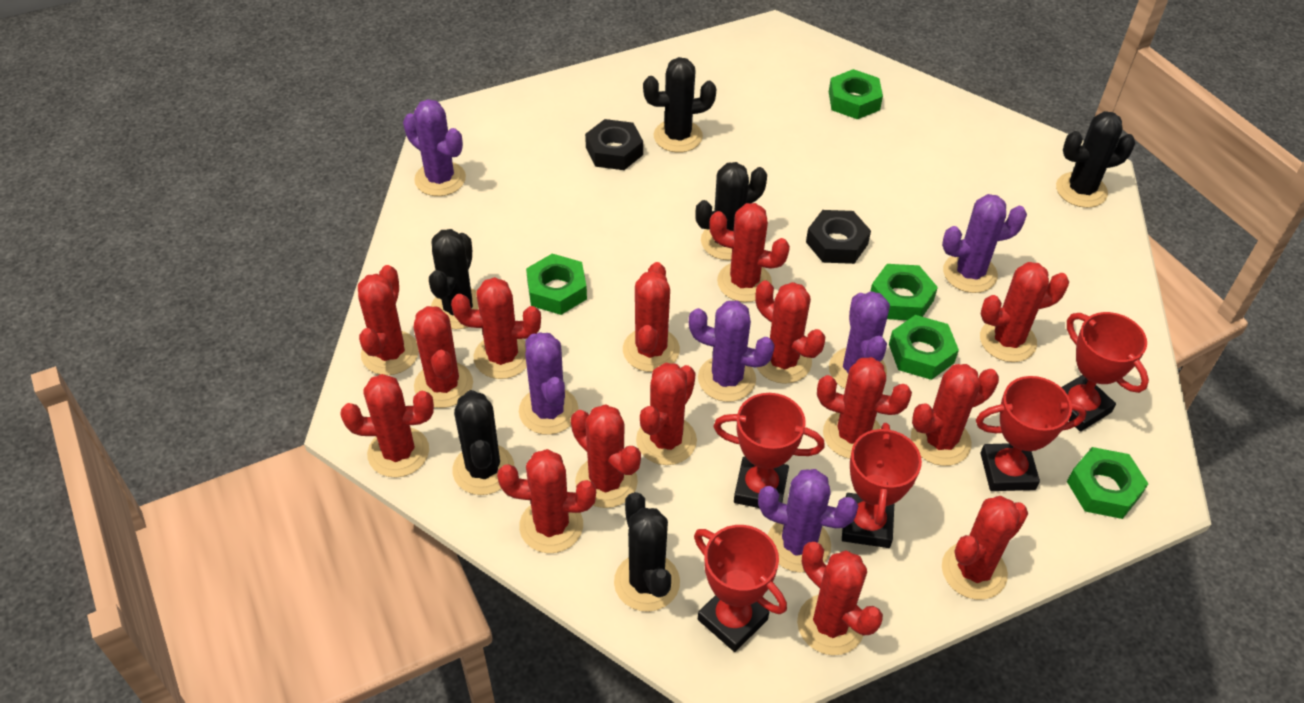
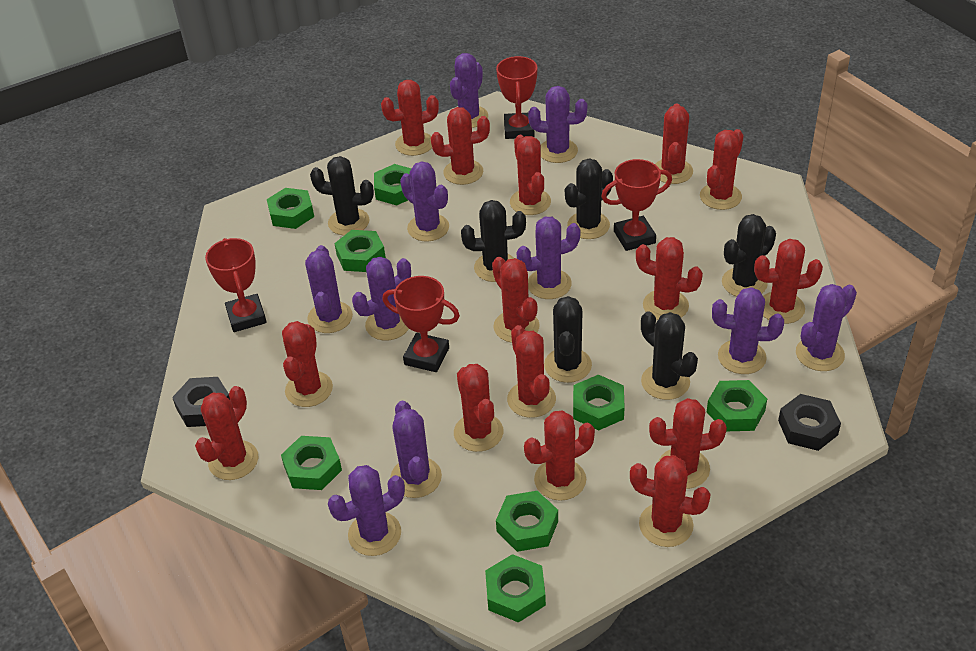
green nut: 5 -> 8
purple cactus: 6 -> 10
red trophy: 5 -> 4

